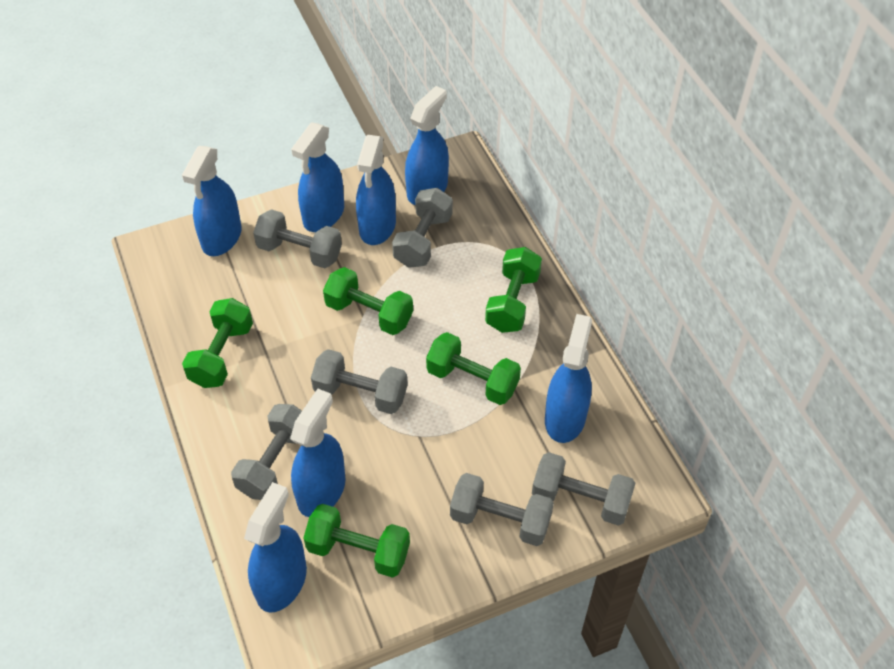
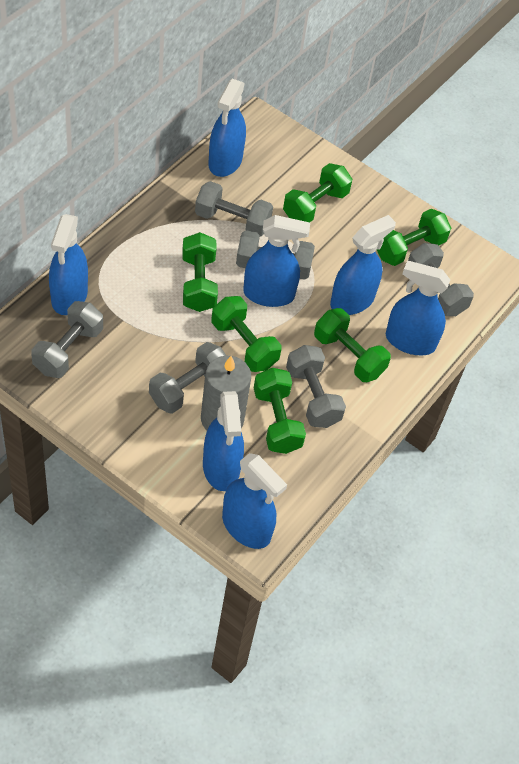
green dumbbell: 5 -> 6
grey candle: 0 -> 1

